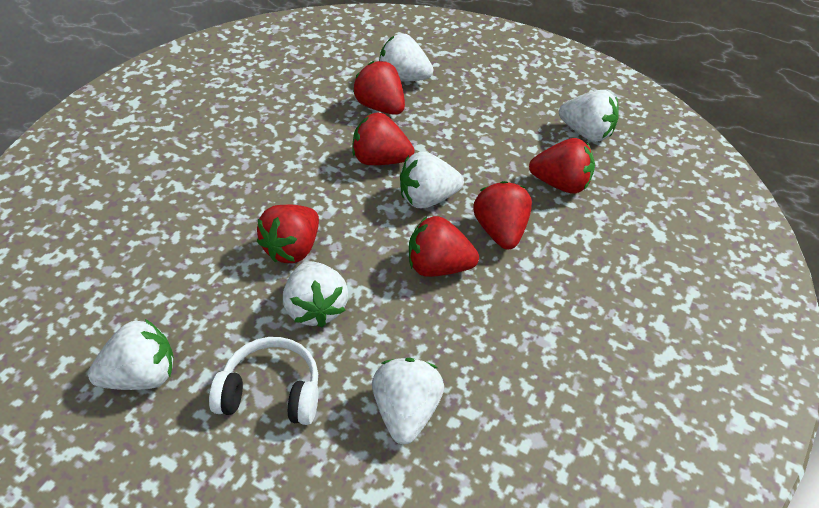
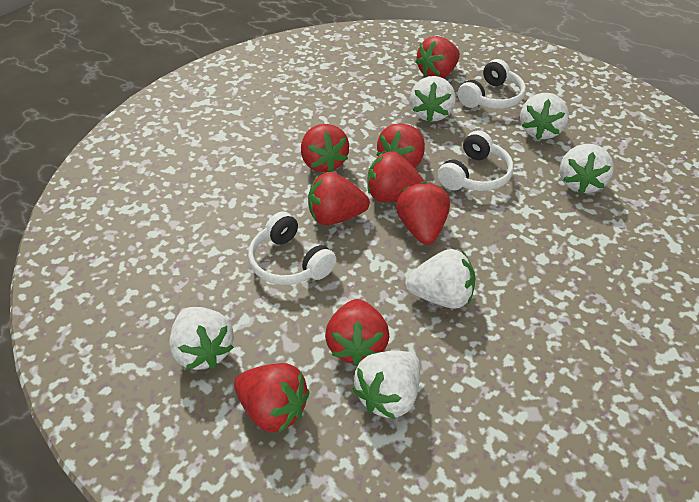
red strawberry: 6 -> 8
white headphones: 1 -> 3

